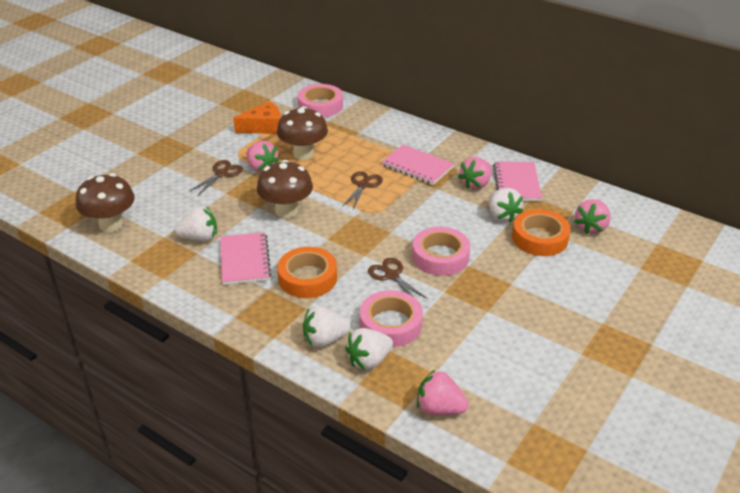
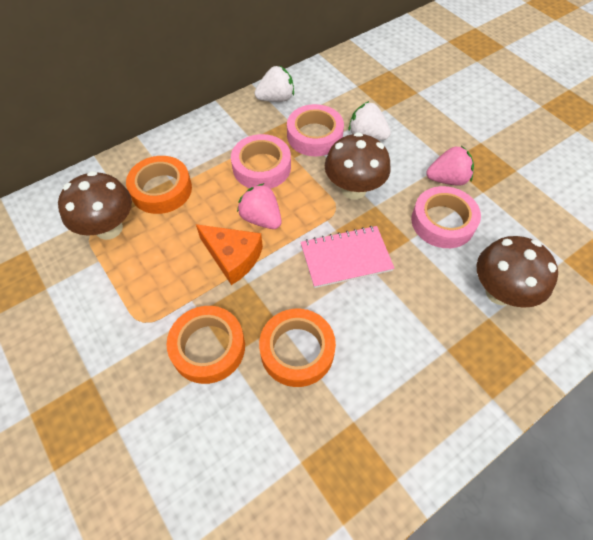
brown scissors: 3 -> 0
orange tape: 2 -> 3
pink notebook: 3 -> 1
pink strawberry: 4 -> 2
white strawberry: 4 -> 2

